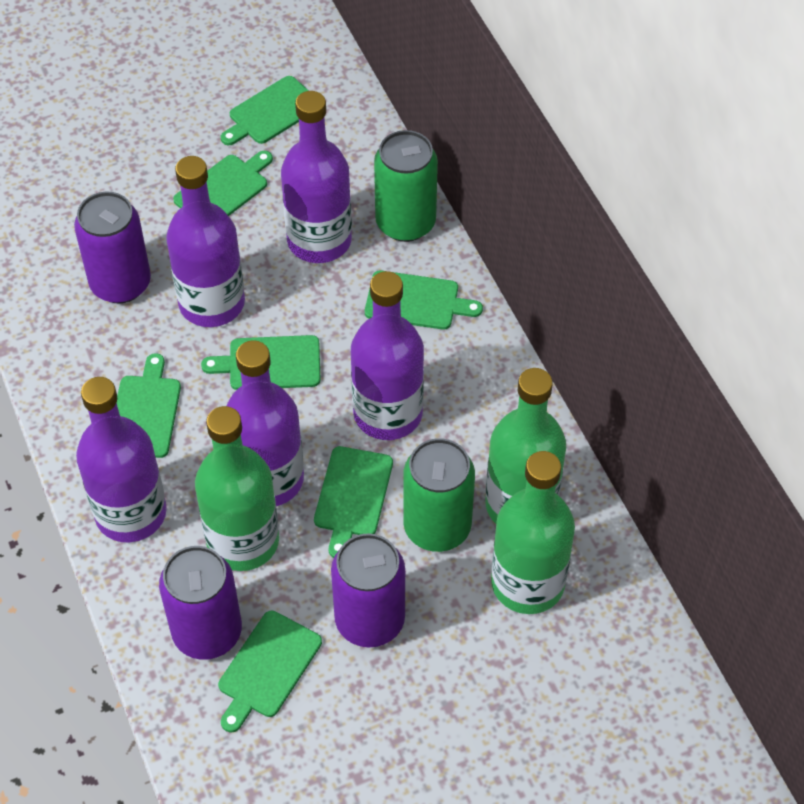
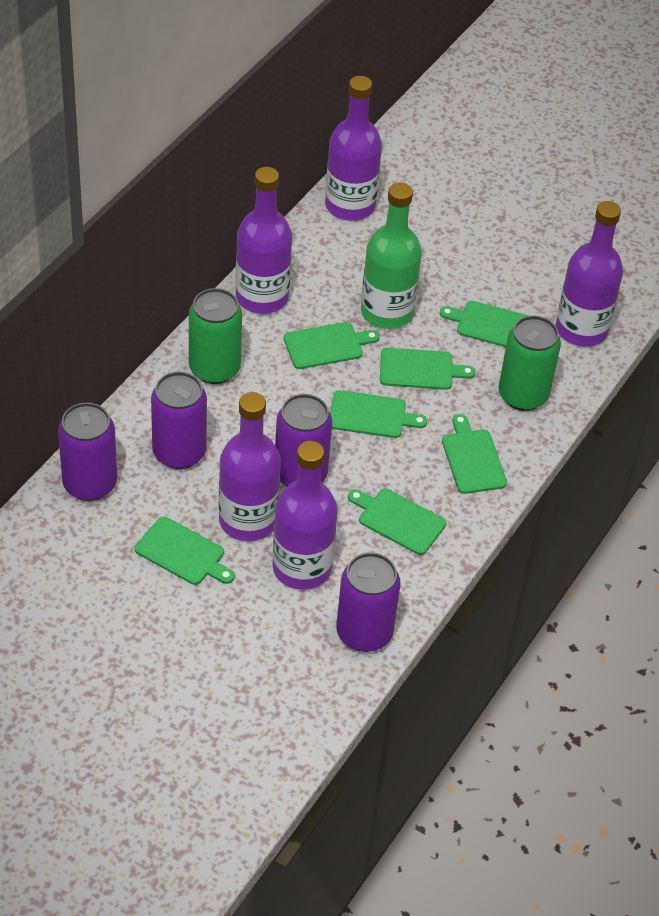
green bottle: 3 -> 1
purple can: 3 -> 4

